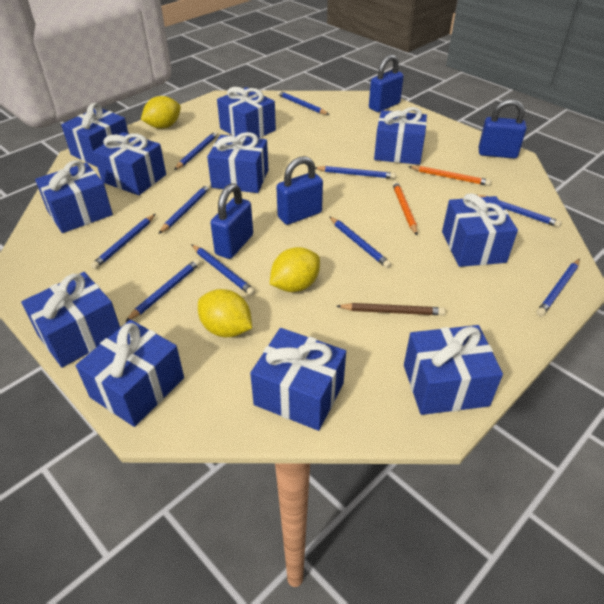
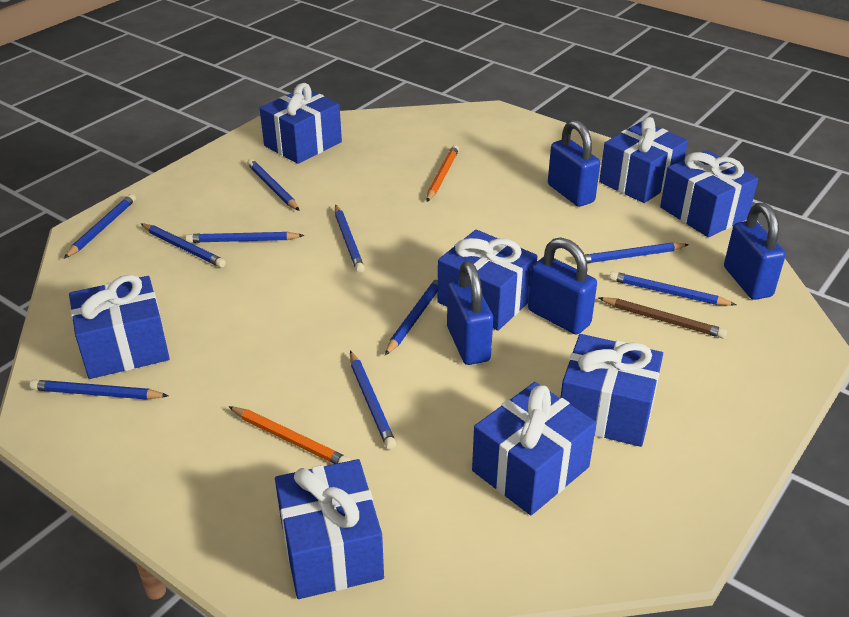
blue gift: 11 -> 8
yellow lemon: 3 -> 0

